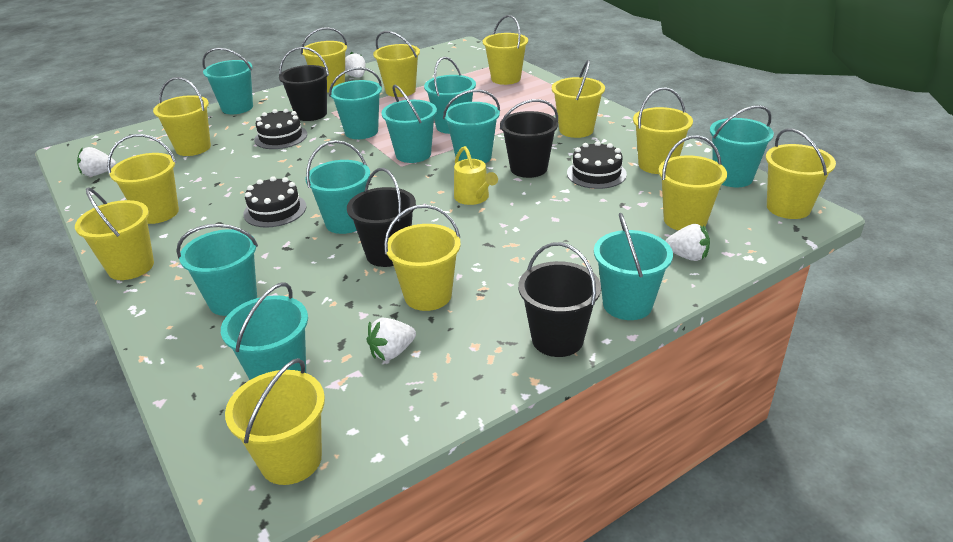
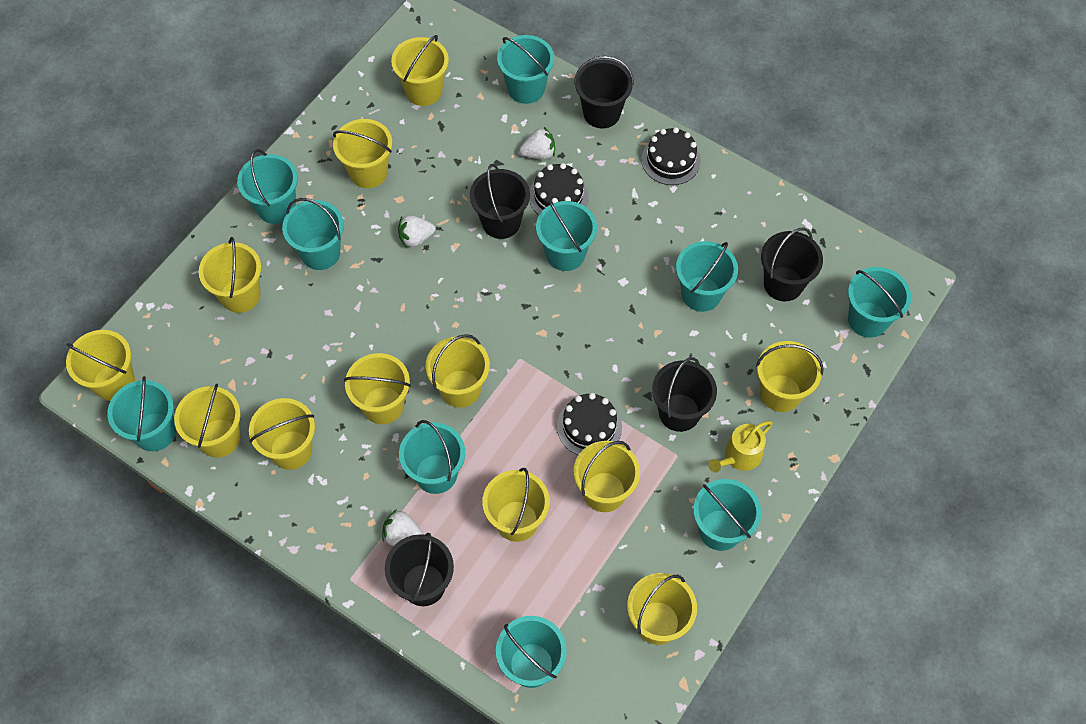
black bucket: 4 -> 5
white strawberry: 4 -> 3

